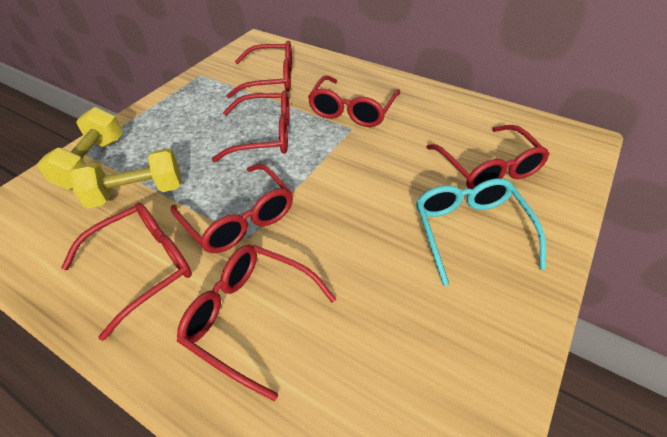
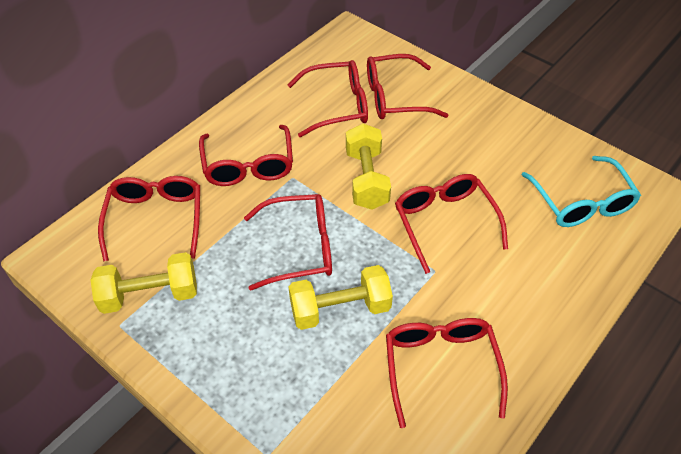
yellow dumbbell: 2 -> 3

